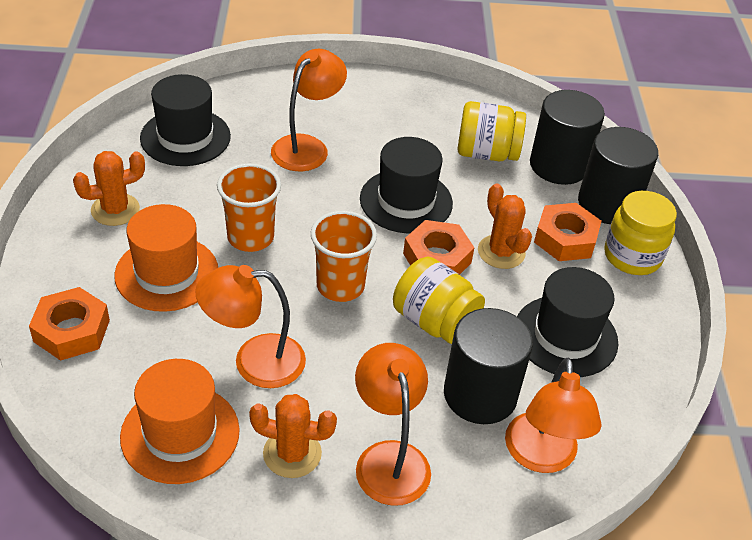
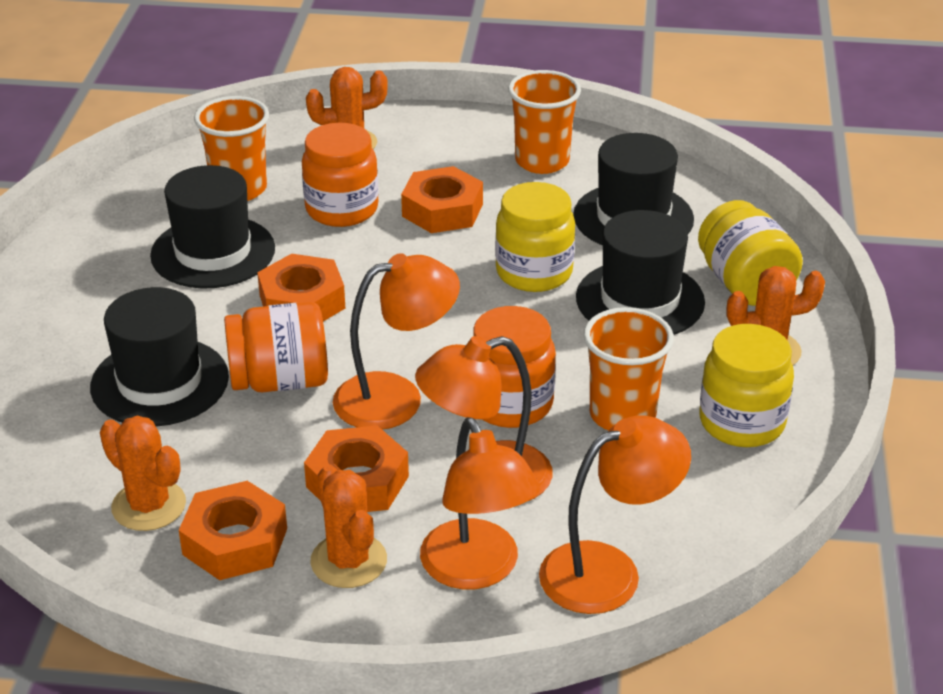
black cylinder: 3 -> 0
black hat: 3 -> 4
orange cactus: 3 -> 4
orange cup: 2 -> 3
orange hat: 2 -> 0
orange jar: 0 -> 3
orange nut: 3 -> 4

